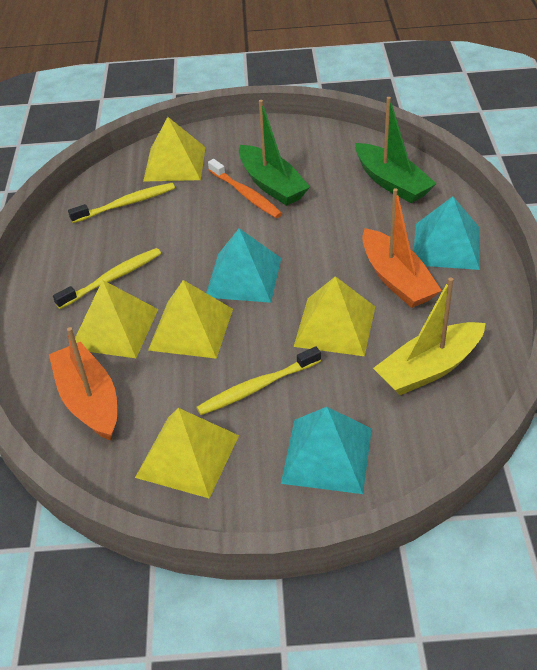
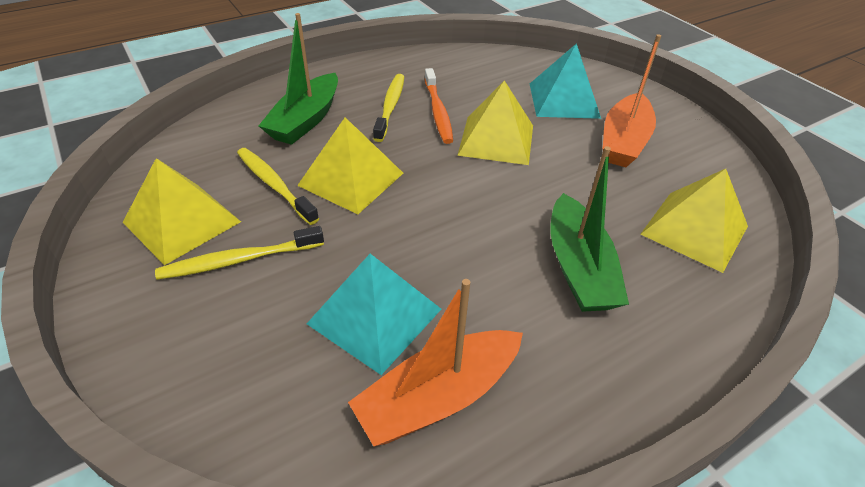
turquoise pyramid: 3 -> 2
yellow boat: 1 -> 0
yellow pyramid: 5 -> 4

